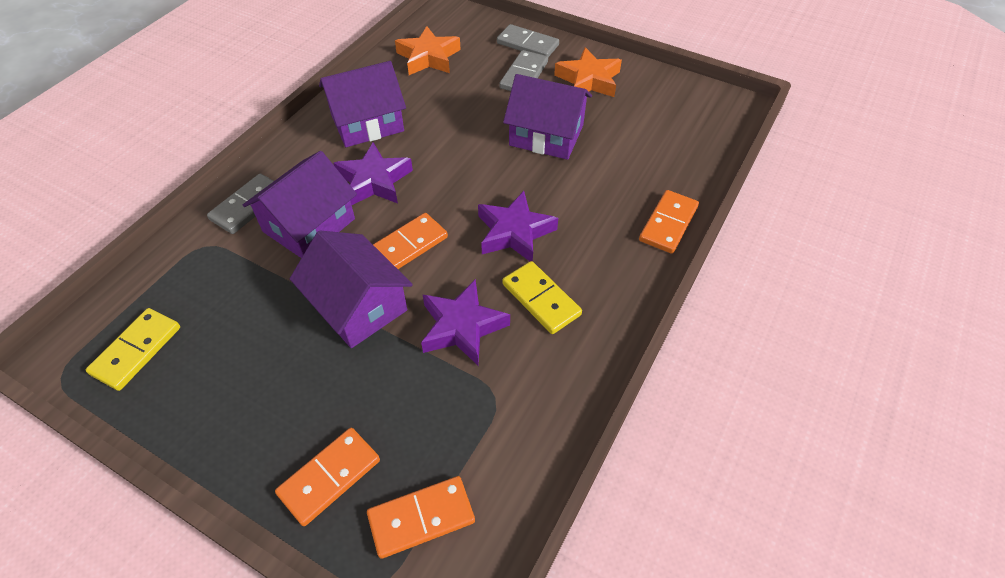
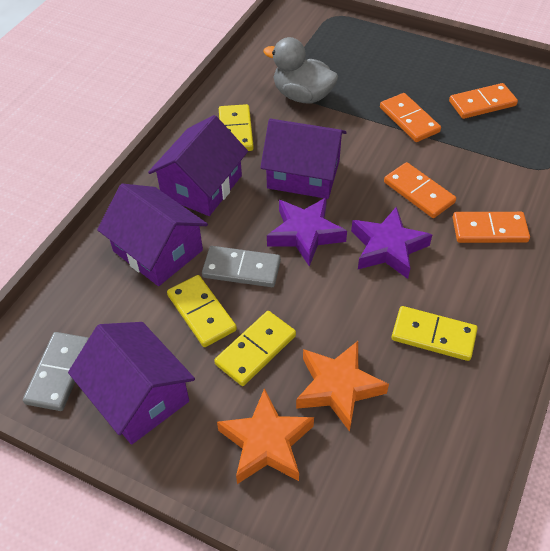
grey domino: 3 -> 2
grey duck: 0 -> 1
purple star: 3 -> 2
yellow domino: 2 -> 4

